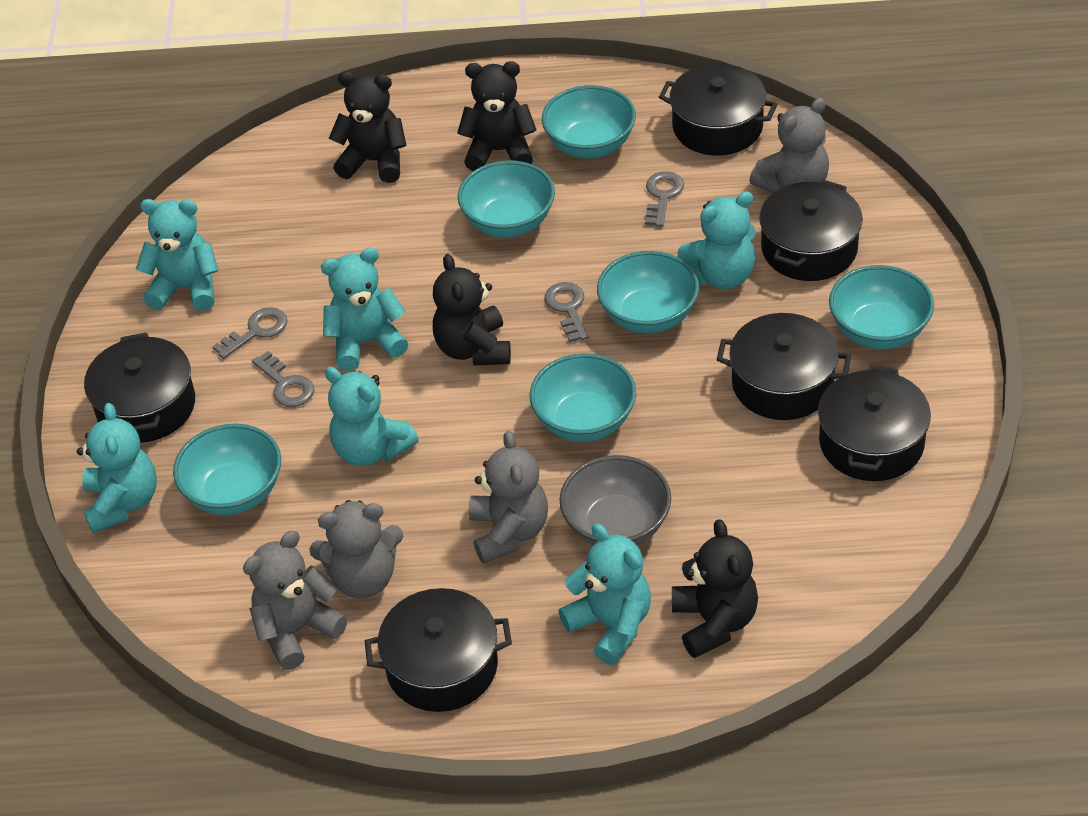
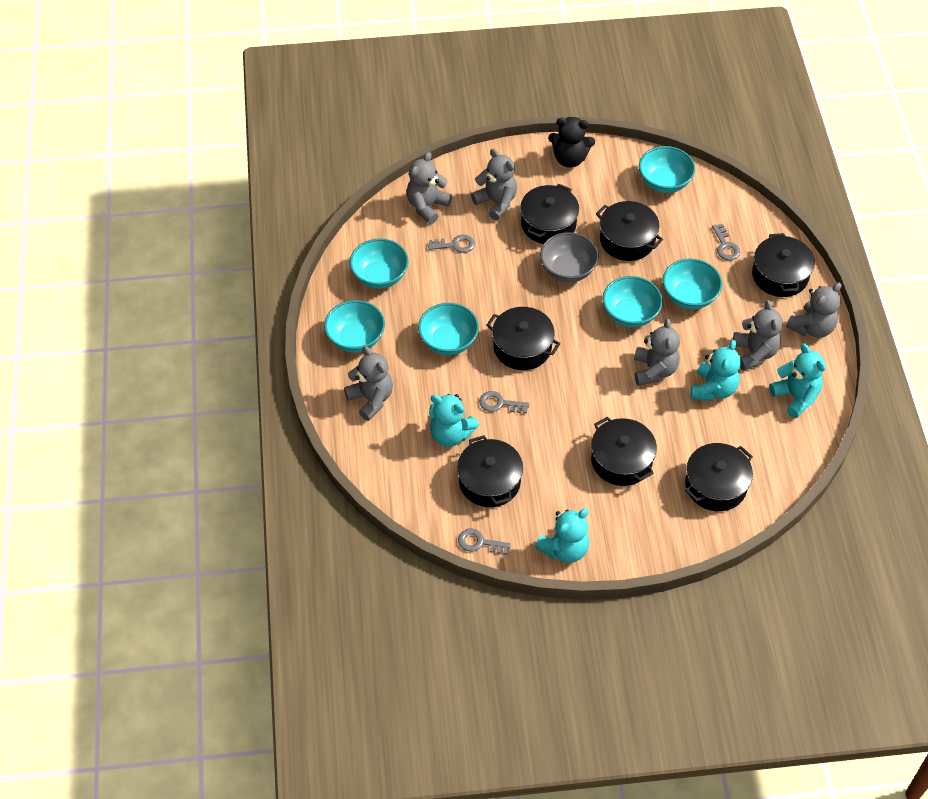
black pot: 6 -> 7
black teddy bear: 4 -> 1
grey teddy bear: 4 -> 6
turquoise teddy bear: 6 -> 4

